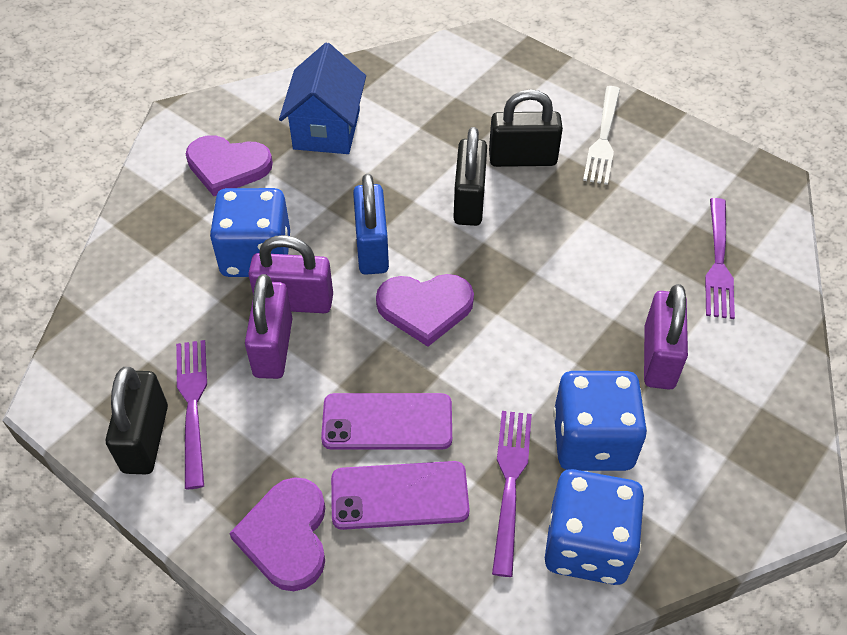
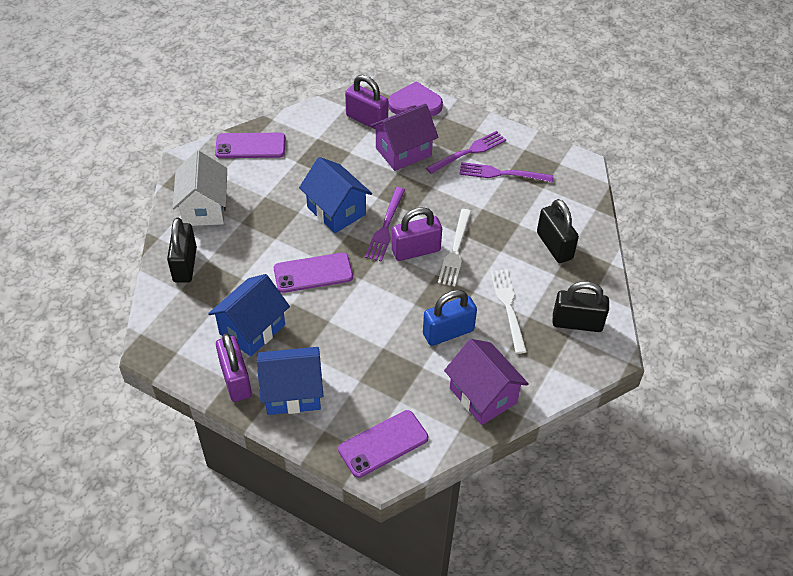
blue dice: 3 -> 0
blue house: 1 -> 3
purple heart: 3 -> 1
purple house: 0 -> 2
purple phone: 2 -> 3
white fork: 1 -> 2
white house: 0 -> 1

